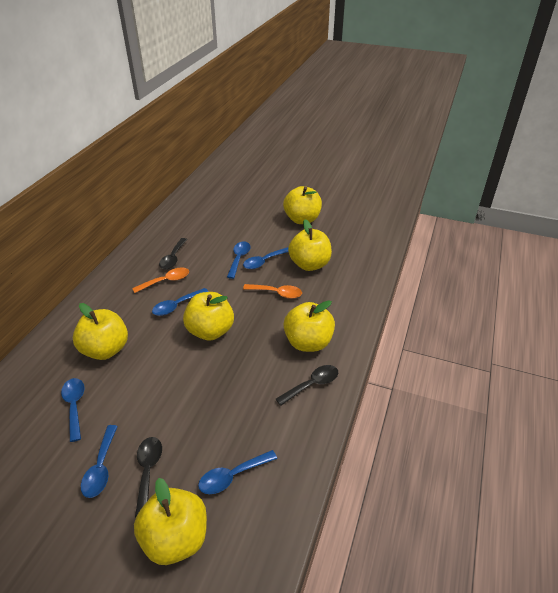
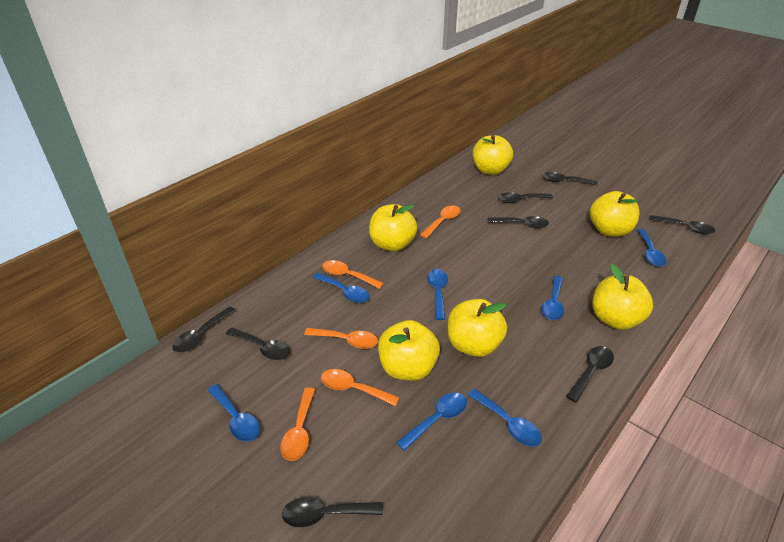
black spoon: 3 -> 8
blue spoon: 6 -> 7
orange spoon: 2 -> 5

